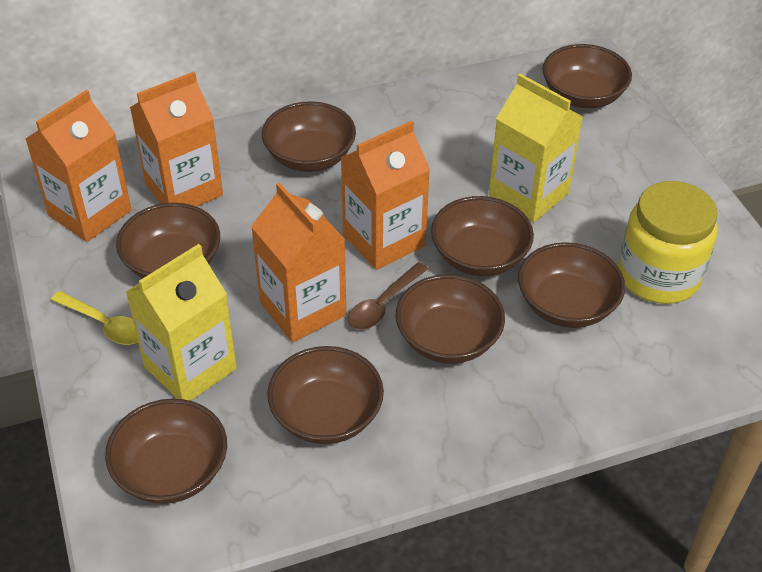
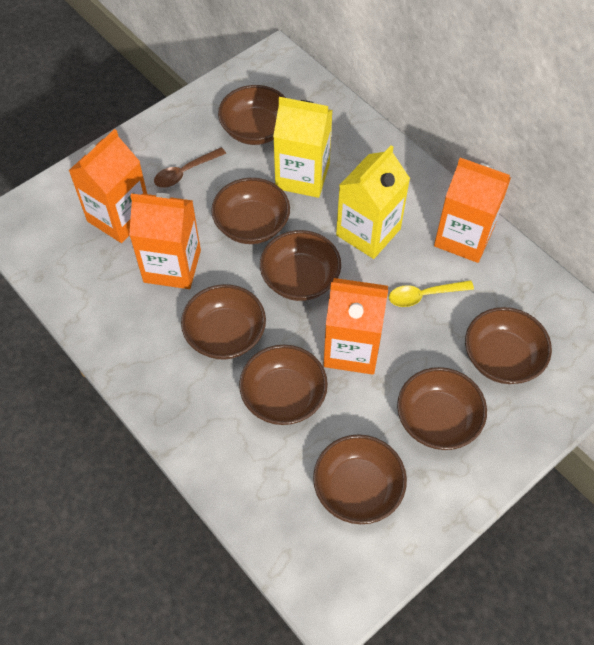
yellow jar: 1 -> 0

